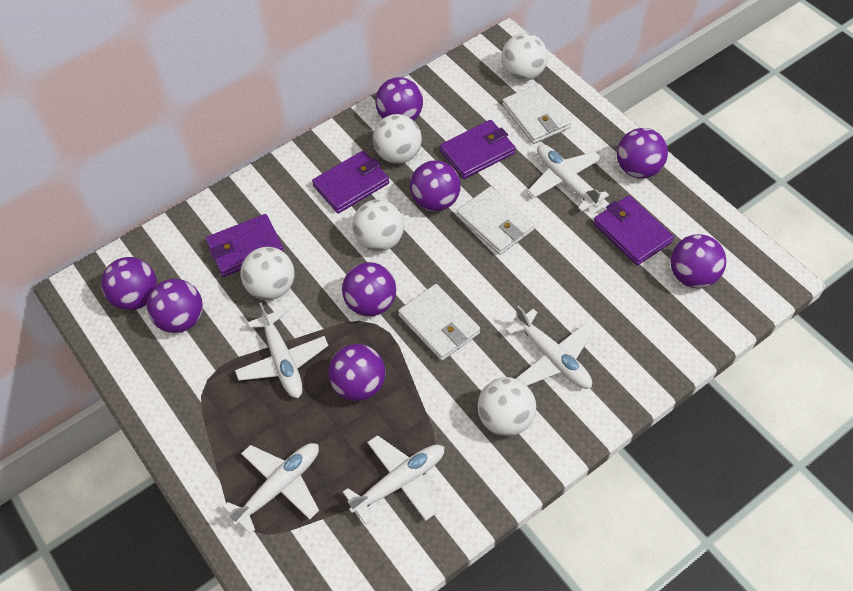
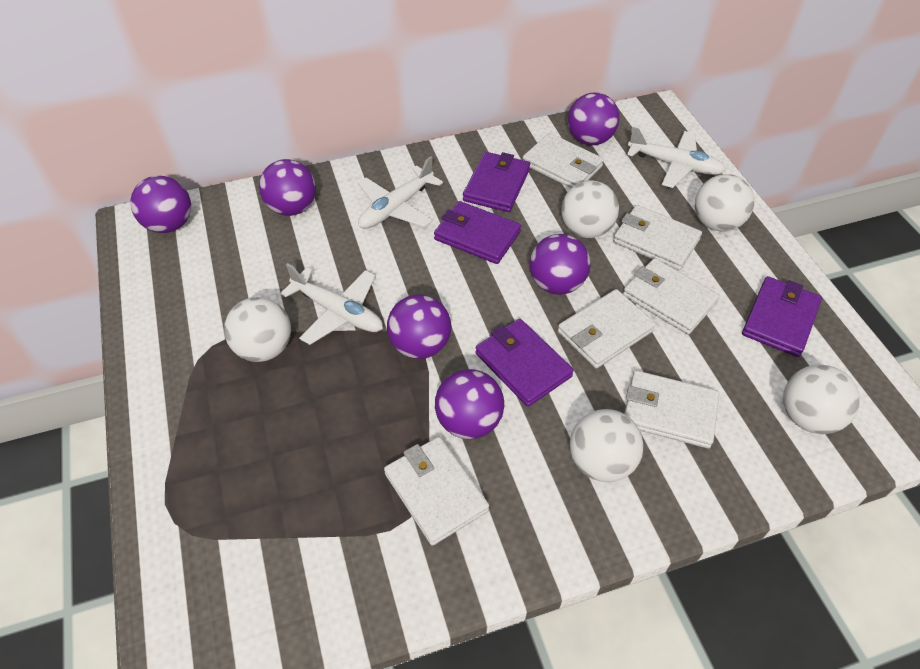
purple ball: 8 -> 6
white plane: 5 -> 3
white wallet: 3 -> 6

